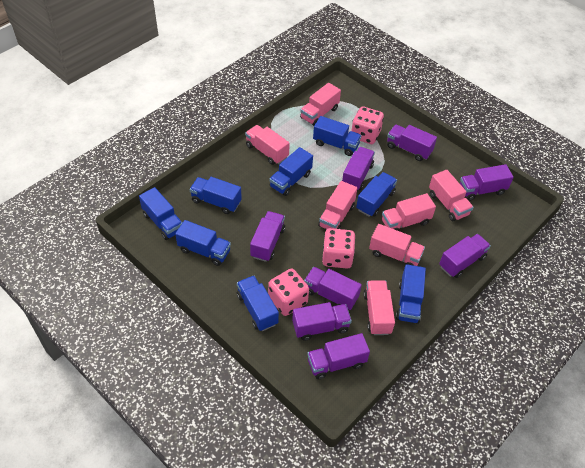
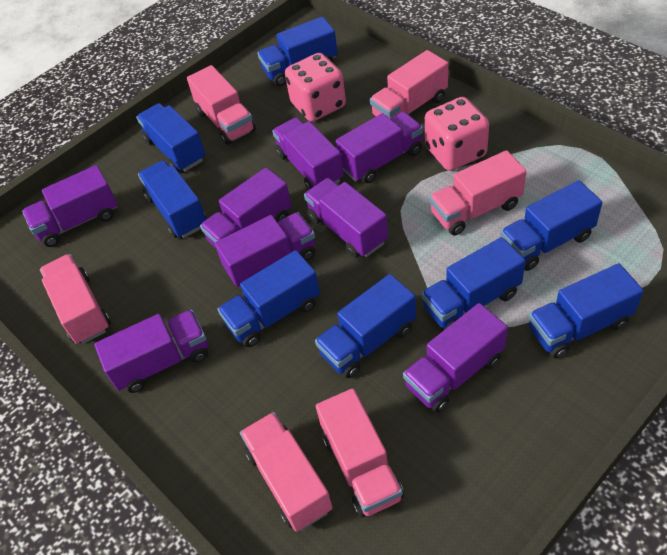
pink dice: 3 -> 2
pink truck: 7 -> 6

